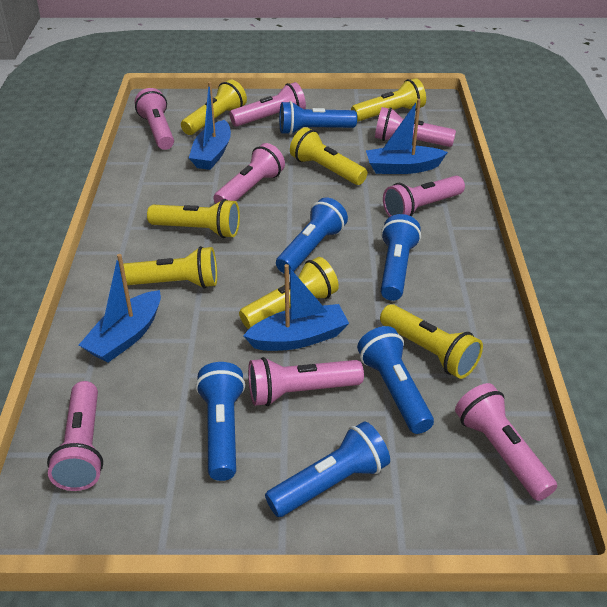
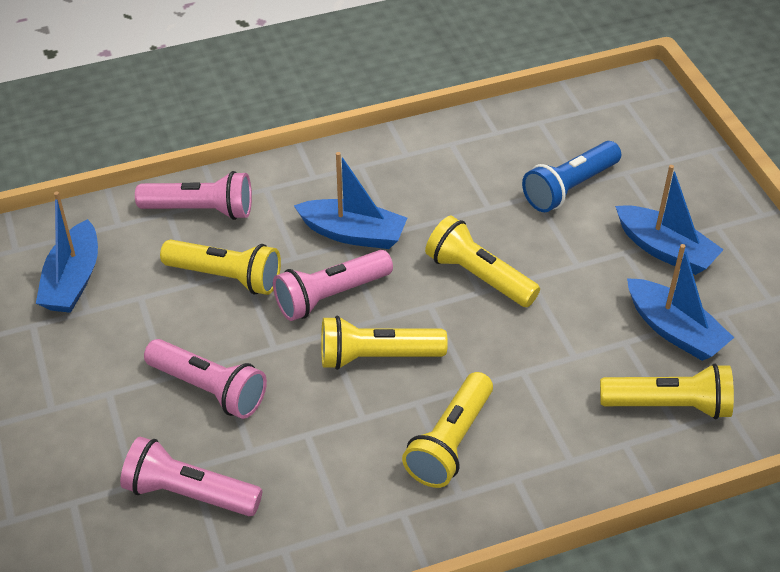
blue flashlight: 6 -> 1
pink flashlight: 8 -> 4
yellow flashlight: 7 -> 5

